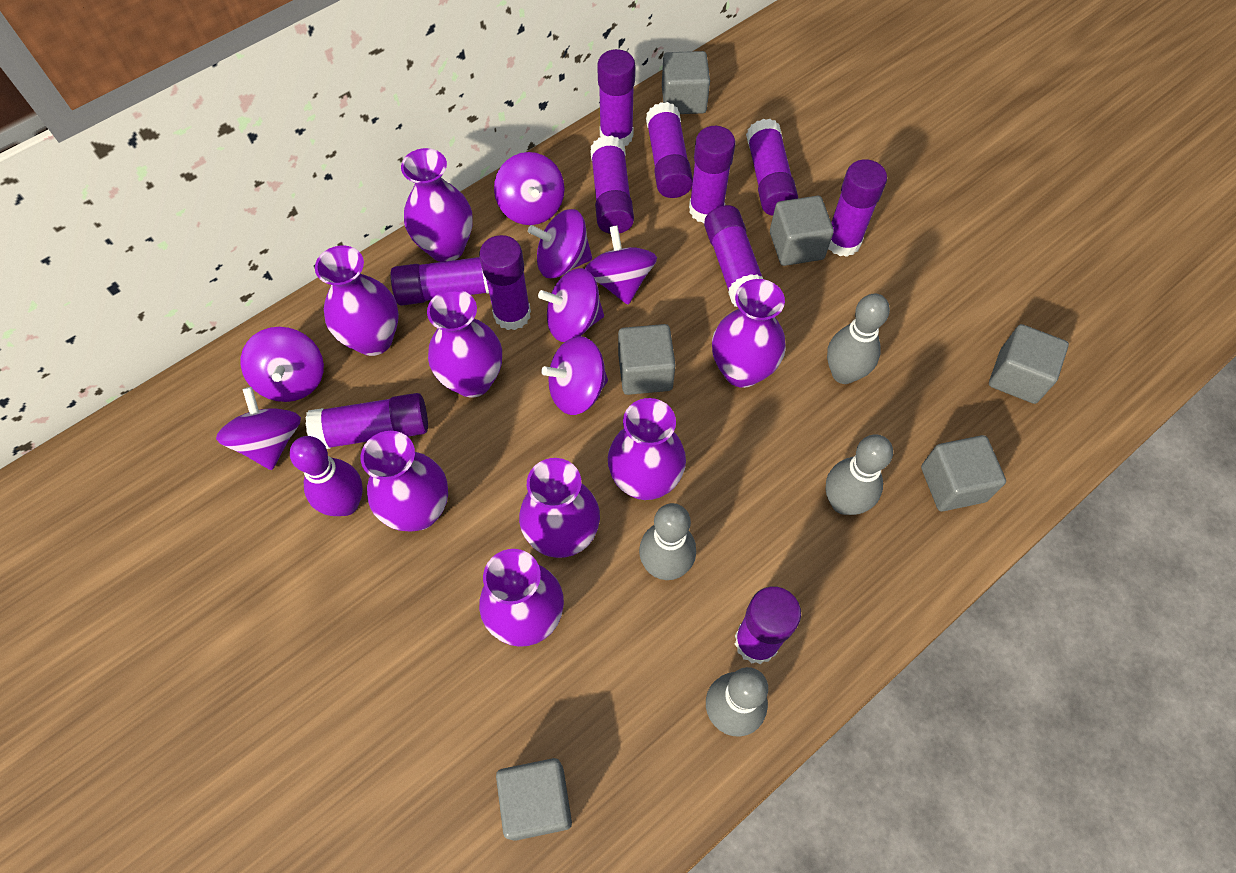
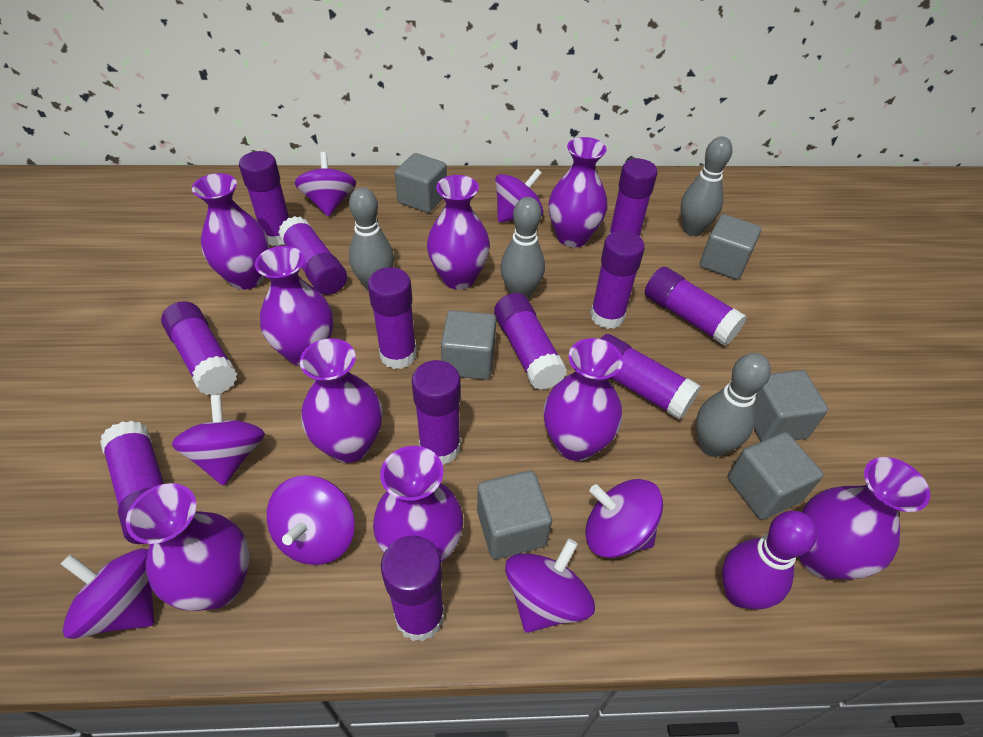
purple glue stick: 11 -> 12
purple vase: 8 -> 9

